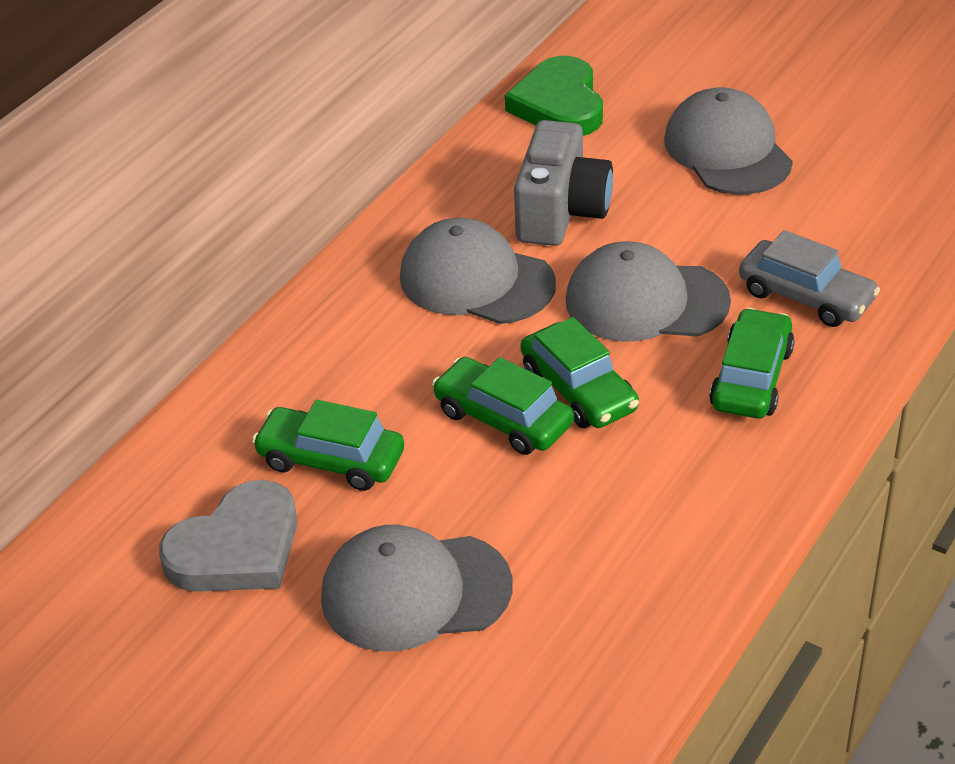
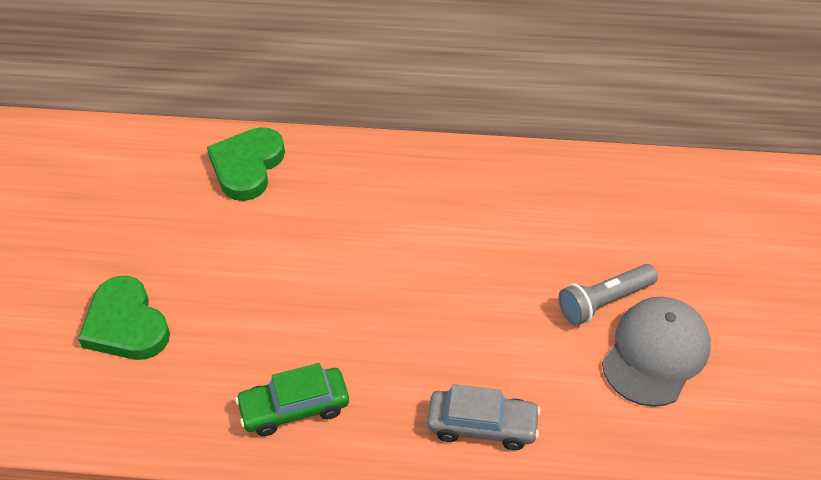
green car: 4 -> 1
green heart: 1 -> 2
grey camera: 1 -> 0
grey cap: 4 -> 1
grey flashlight: 0 -> 1
grey heart: 1 -> 0

